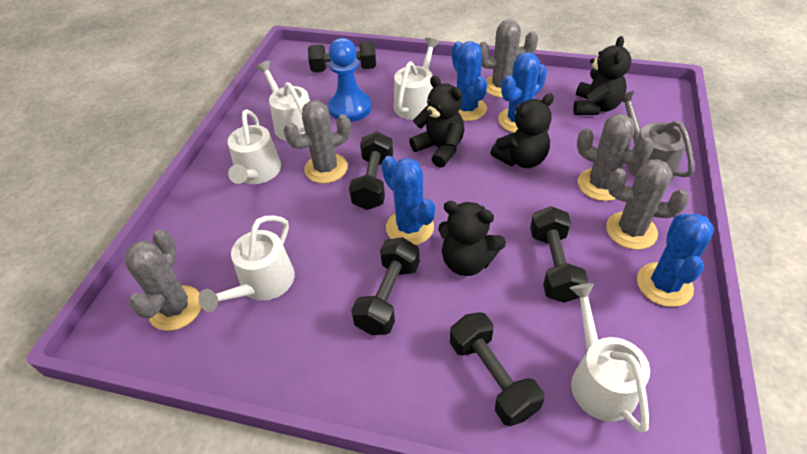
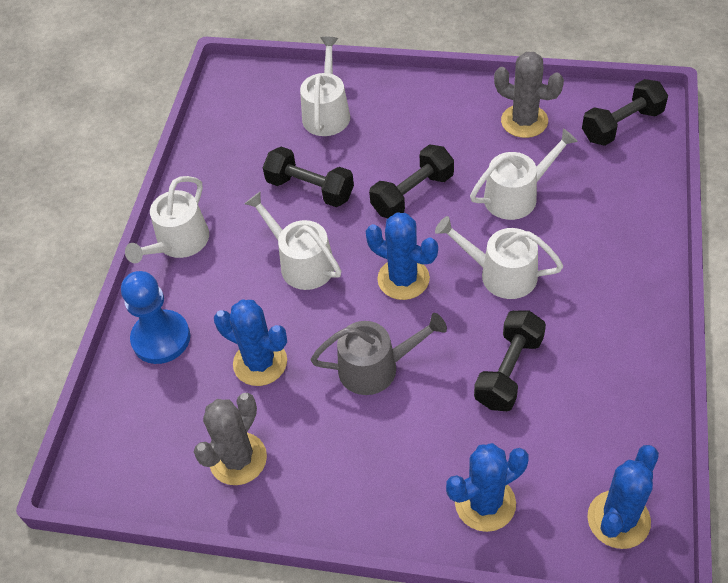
black dumbbell: 5 -> 4
black teddy bear: 4 -> 0
grey cactus: 5 -> 2

